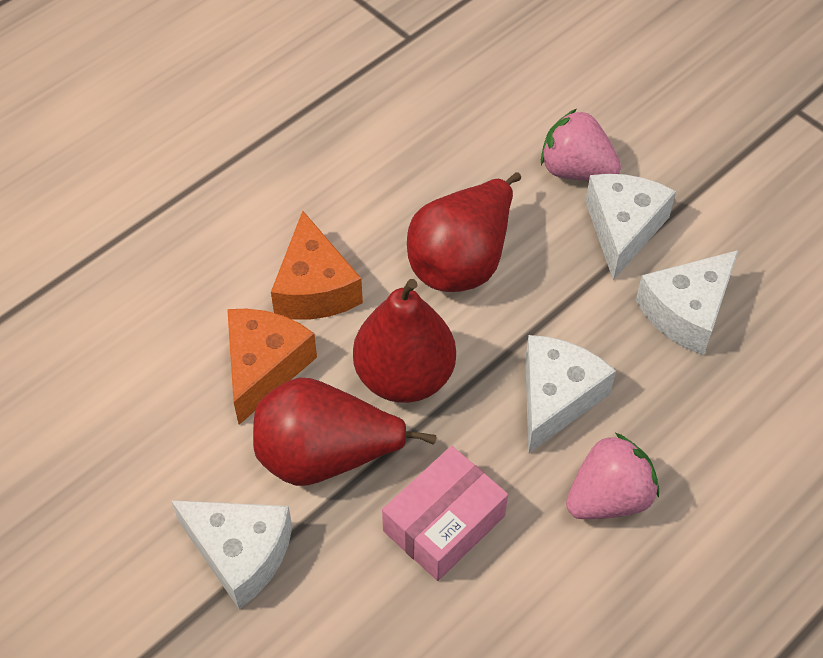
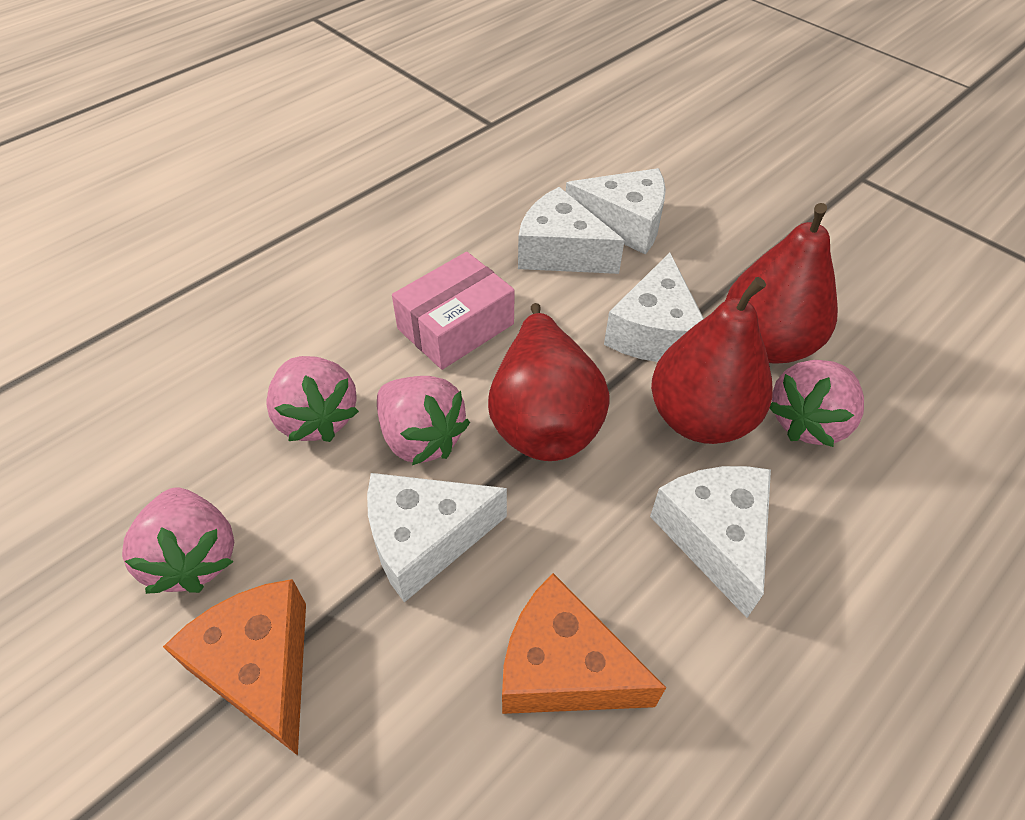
pink strawberry: 2 -> 4
white cheese: 4 -> 5

